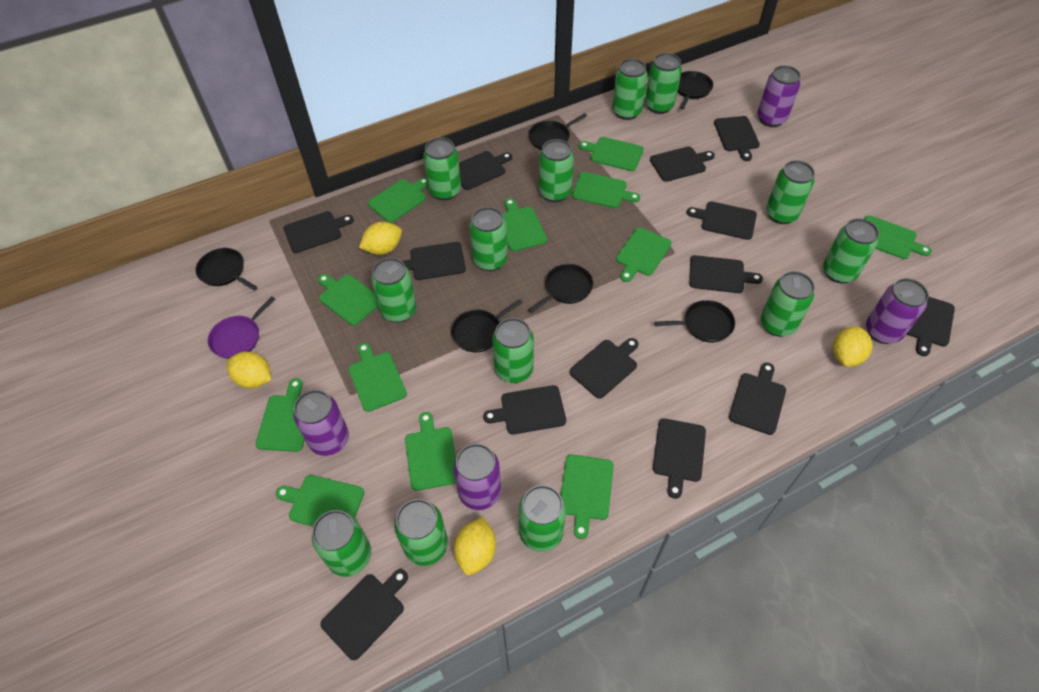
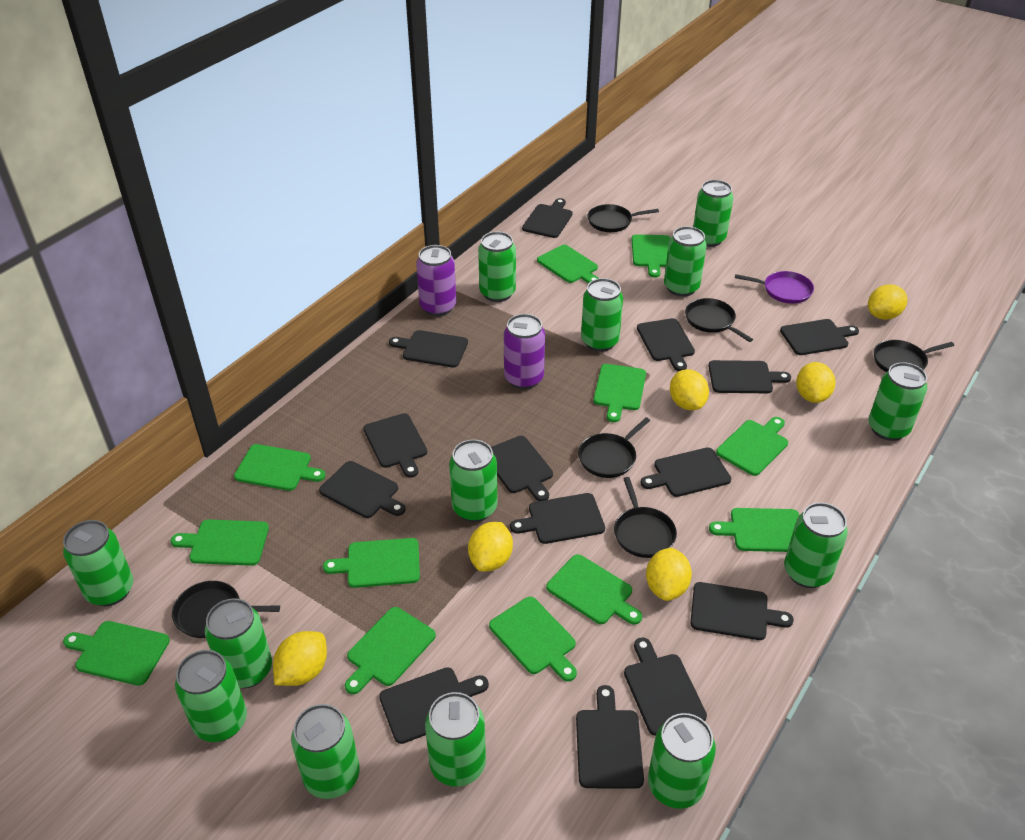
black cutting board: 13 -> 14
purple can: 4 -> 2
yellow lemon: 4 -> 6

